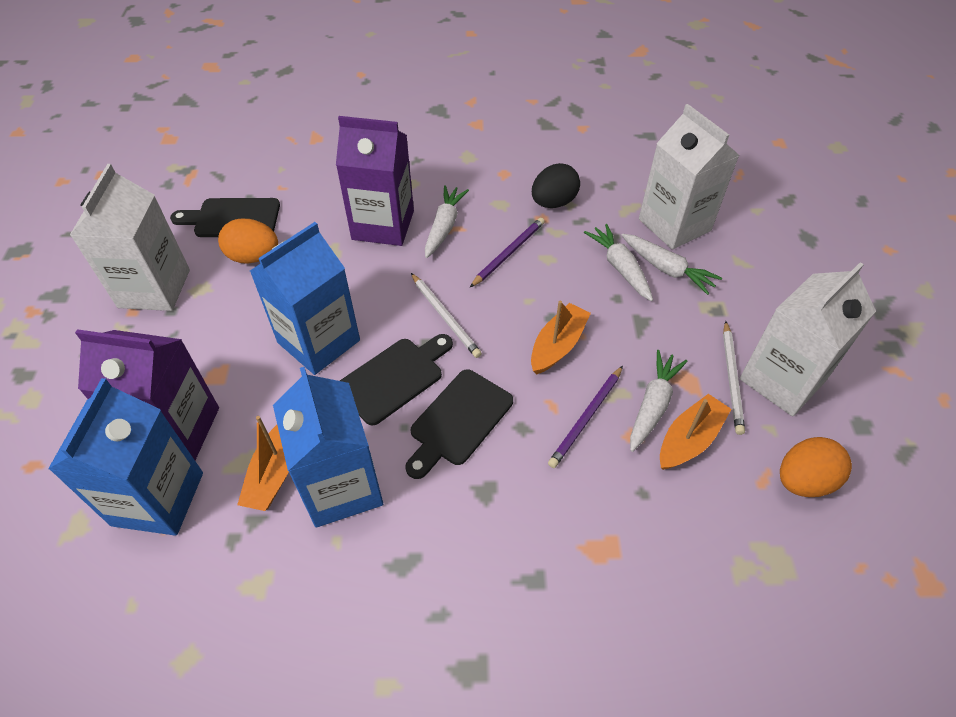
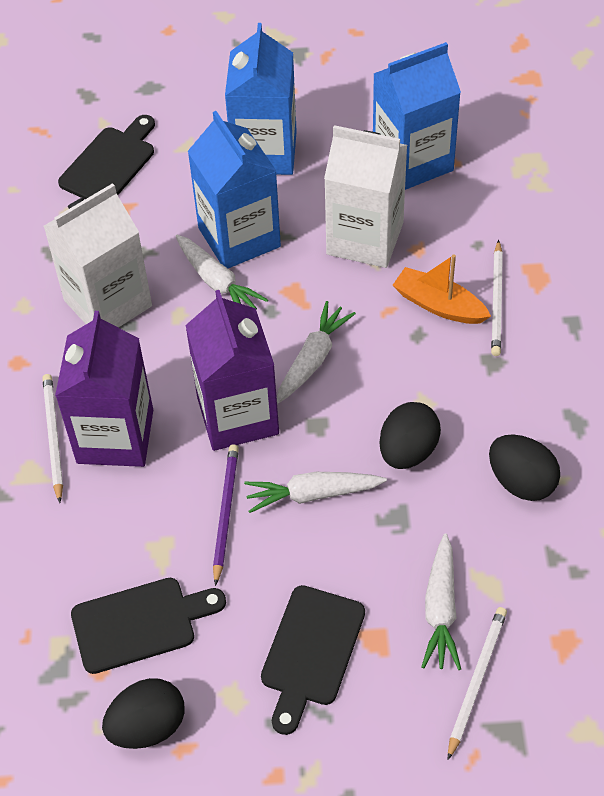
black egg: 1 -> 3
orange boat: 3 -> 1
orange egg: 2 -> 0
purple pencil: 2 -> 1
white carton: 3 -> 2
white pencil: 2 -> 3

